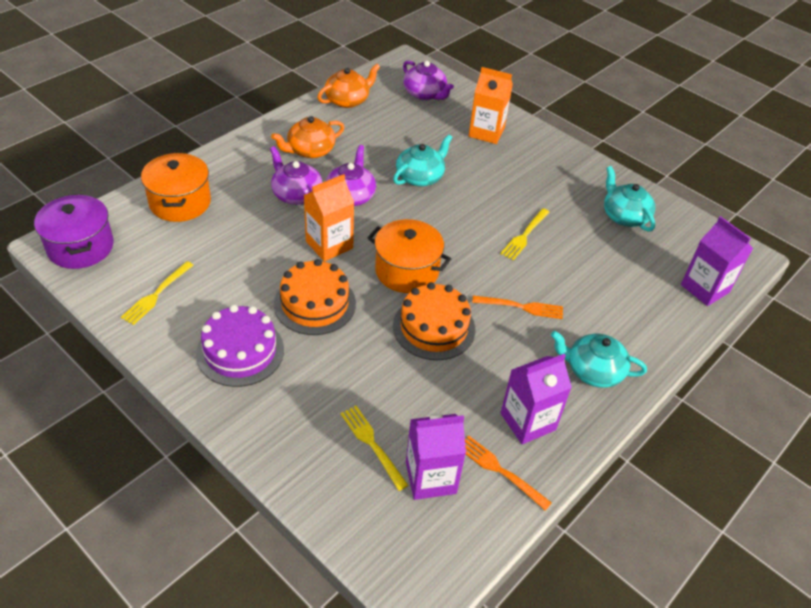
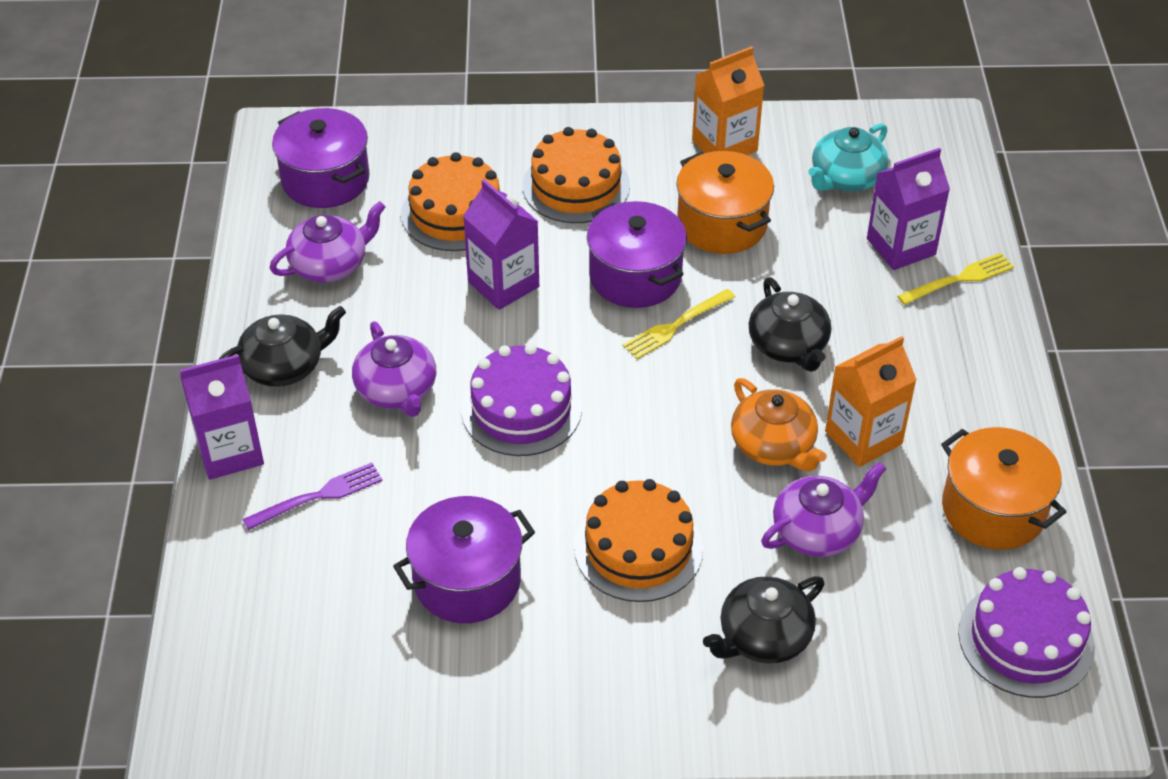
black teapot: 0 -> 3
orange cake: 2 -> 3
orange fork: 2 -> 0
orange teapot: 2 -> 1
purple cake: 1 -> 2
purple fork: 0 -> 1
purple pot: 1 -> 3
turquoise teapot: 3 -> 1
yellow fork: 3 -> 2

